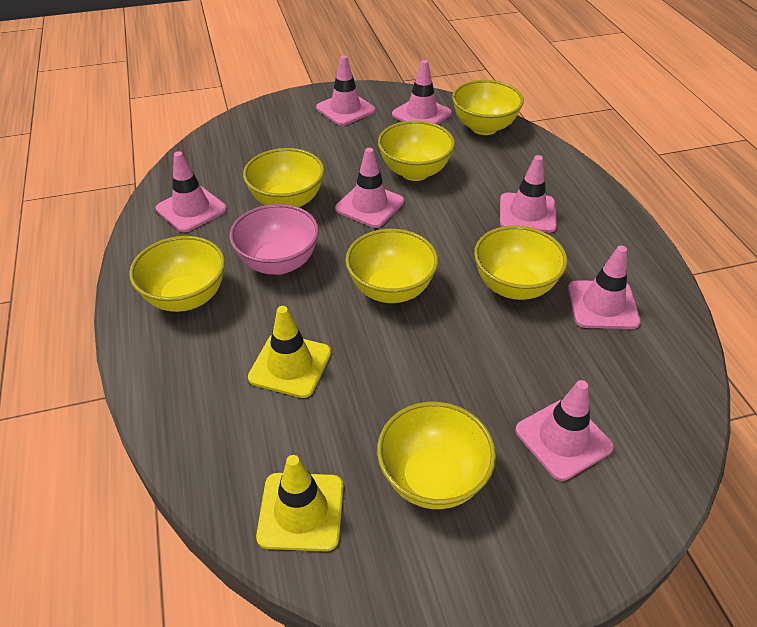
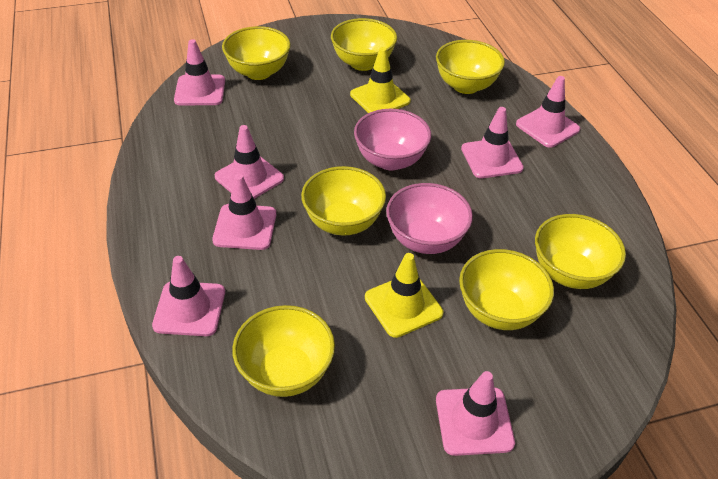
pink bowl: 1 -> 2

